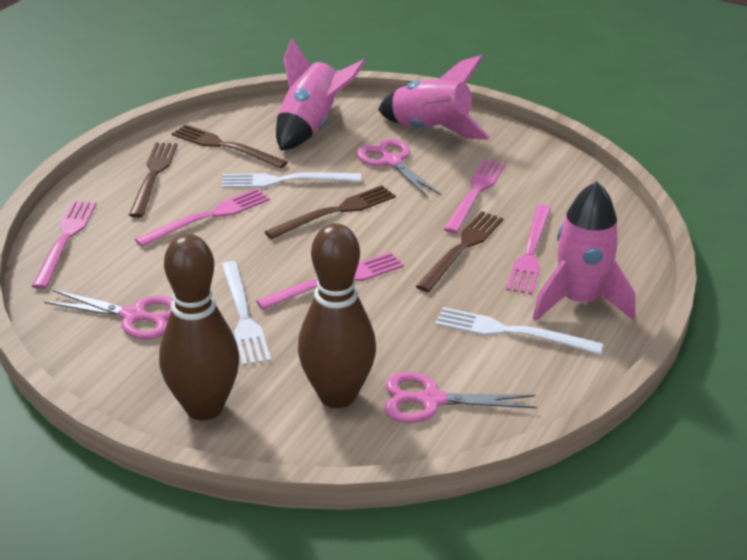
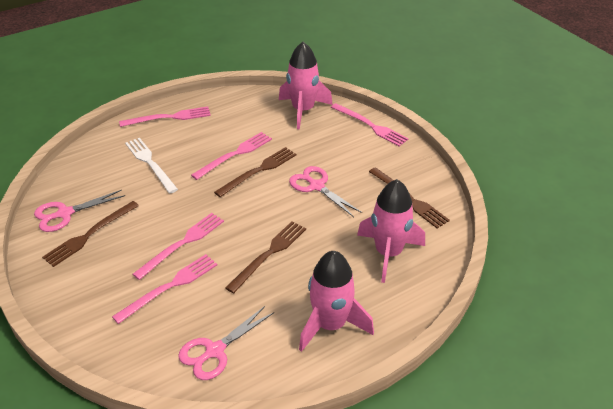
brown bowling pin: 2 -> 0
white fork: 3 -> 1

